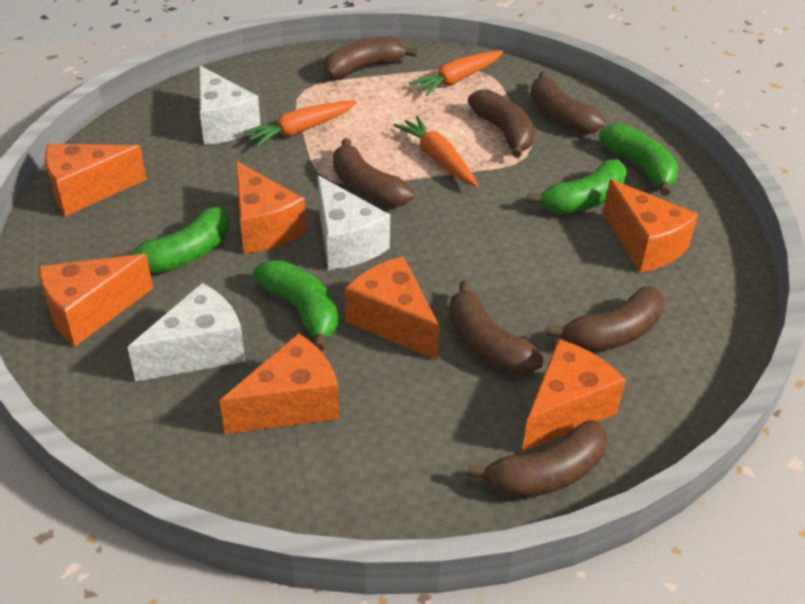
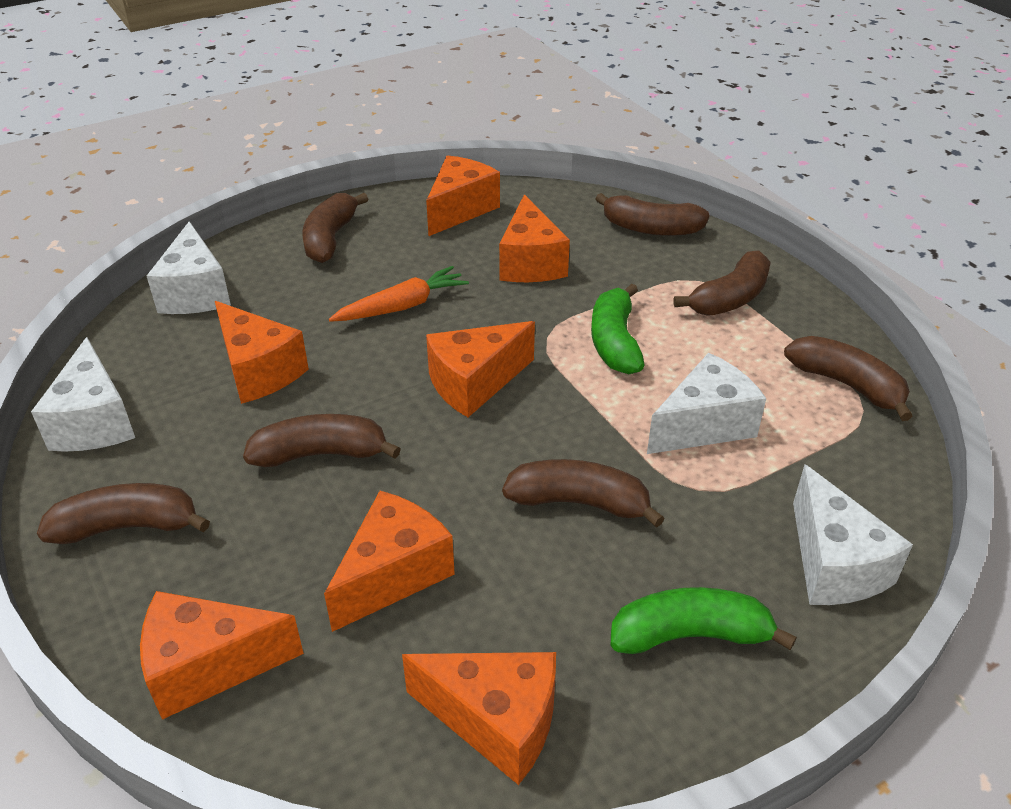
green banana: 4 -> 2
orange carrot: 3 -> 1
white cheese: 3 -> 4

